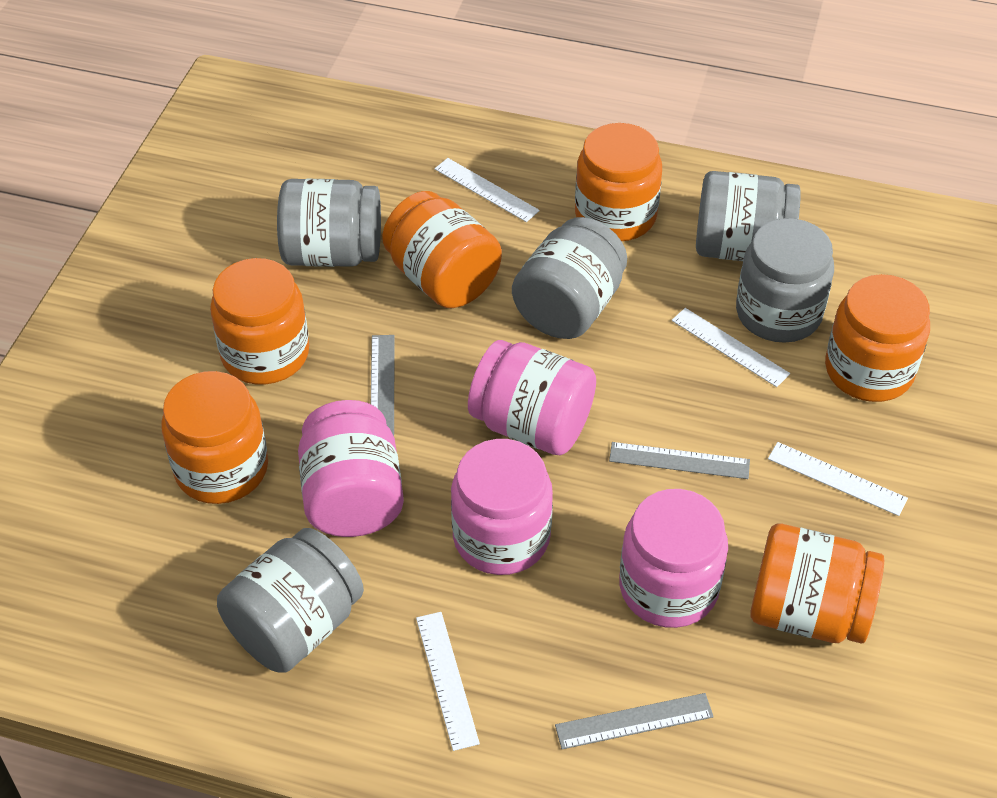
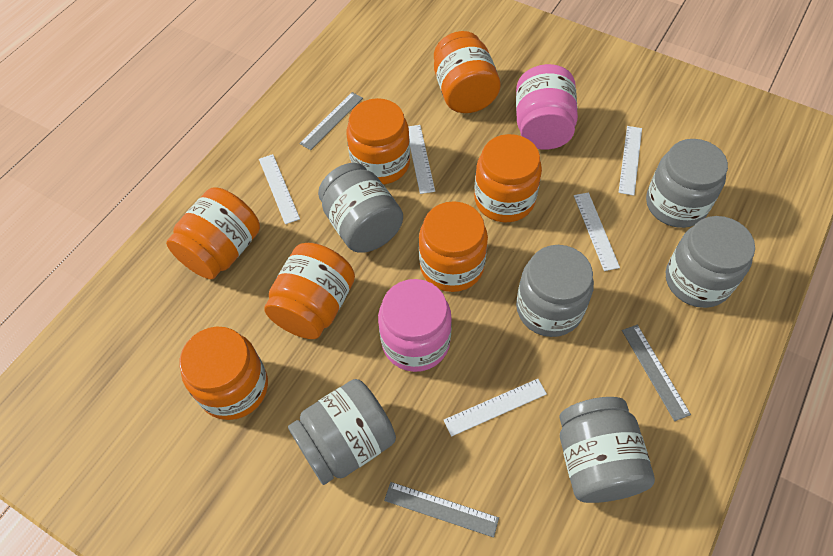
grey jar: 5 -> 6
orange jar: 6 -> 7
pink jar: 4 -> 2
white ruler: 4 -> 5

